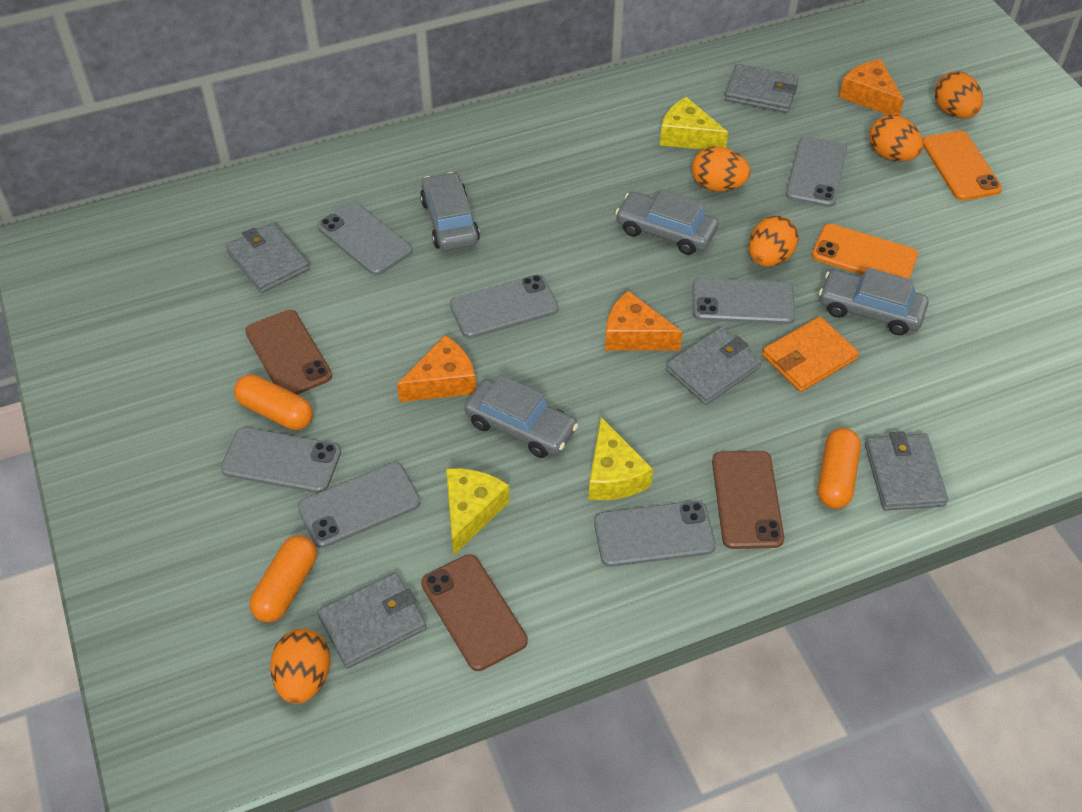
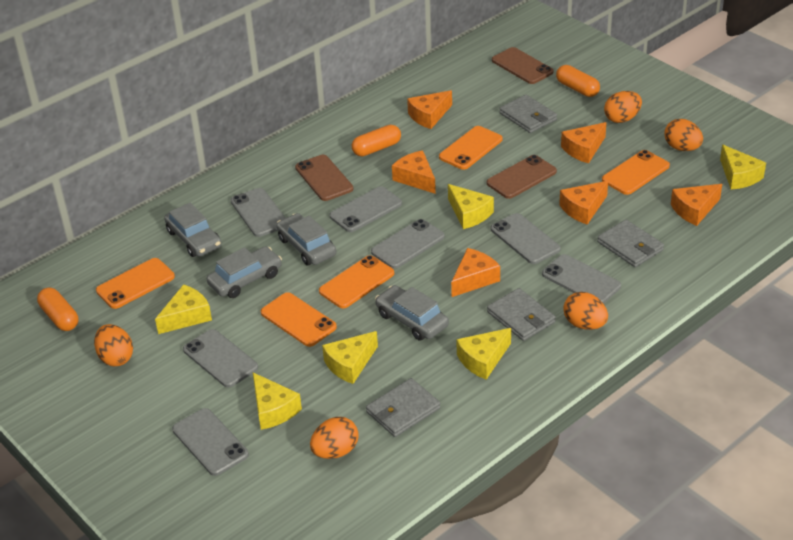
grey wallet: 5 -> 4
orange cheese: 3 -> 6
orange phone: 2 -> 5
orange wallet: 1 -> 0
yellow cheese: 3 -> 6

